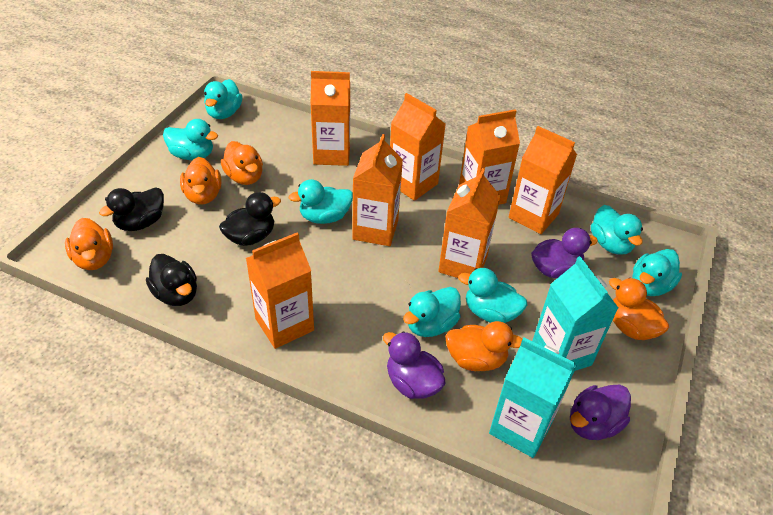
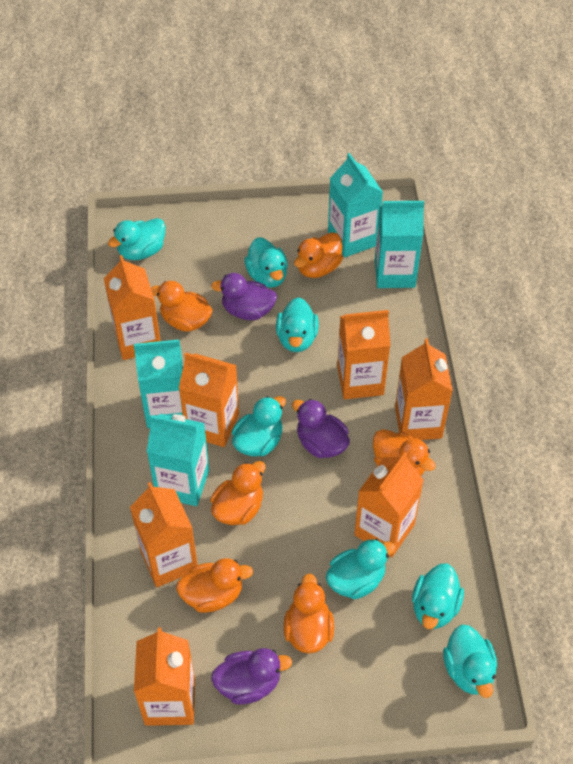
black duck: 3 -> 0
orange duck: 5 -> 6
turquoise carton: 2 -> 4

